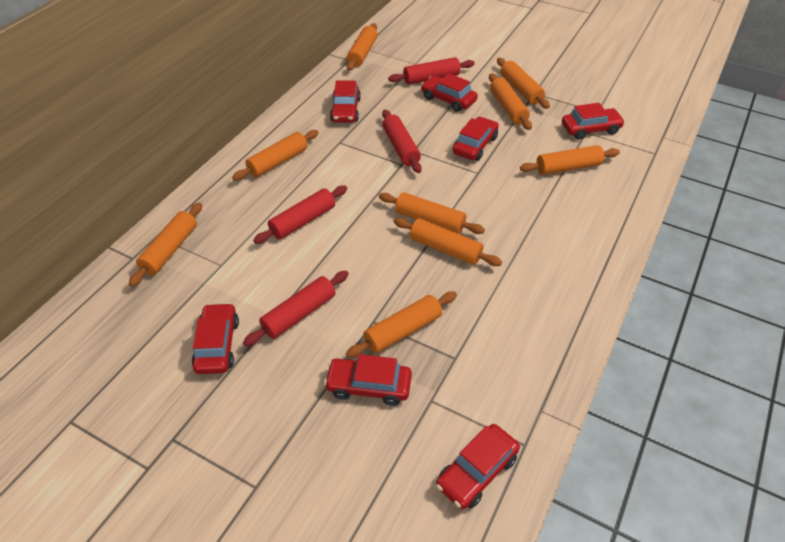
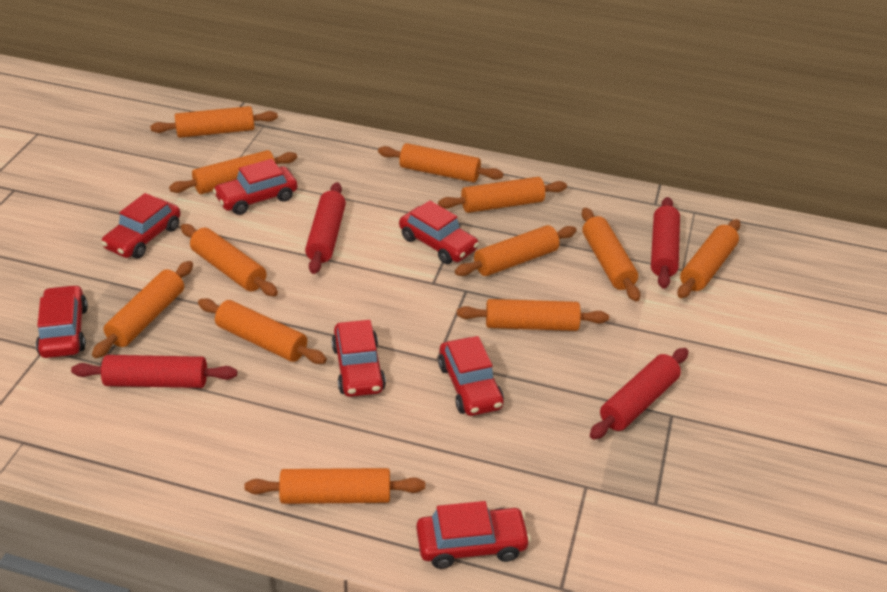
orange rolling pin: 9 -> 12

